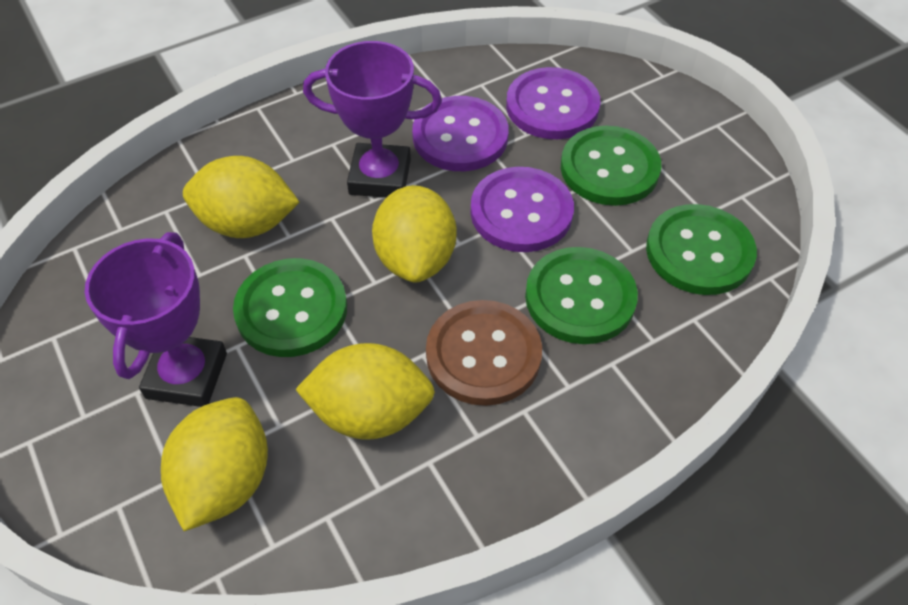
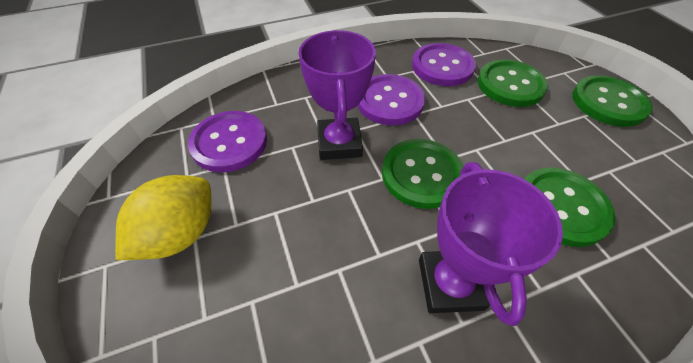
brown button: 1 -> 0
yellow lemon: 4 -> 1

